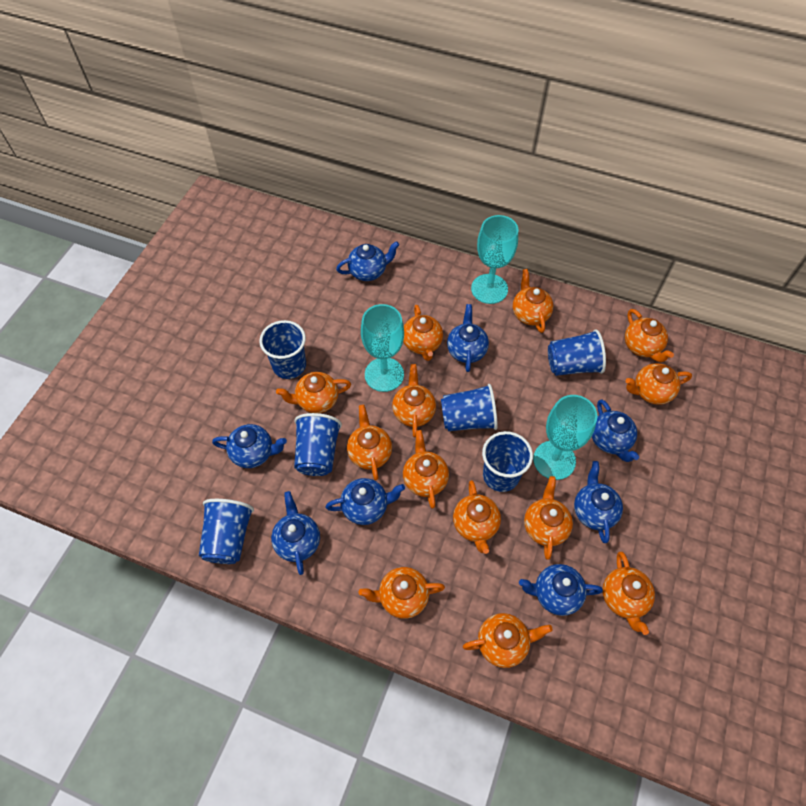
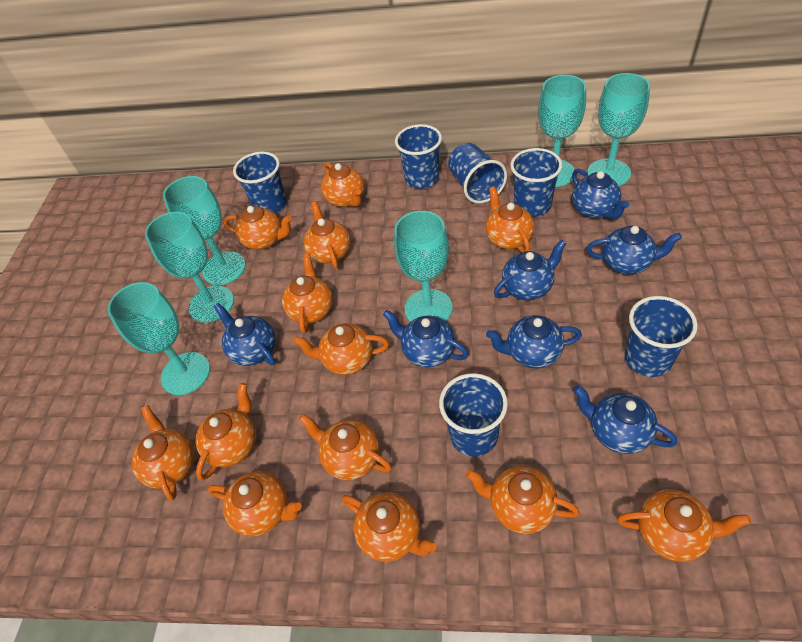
blue teapot: 8 -> 7
turquoise goblet: 3 -> 6

